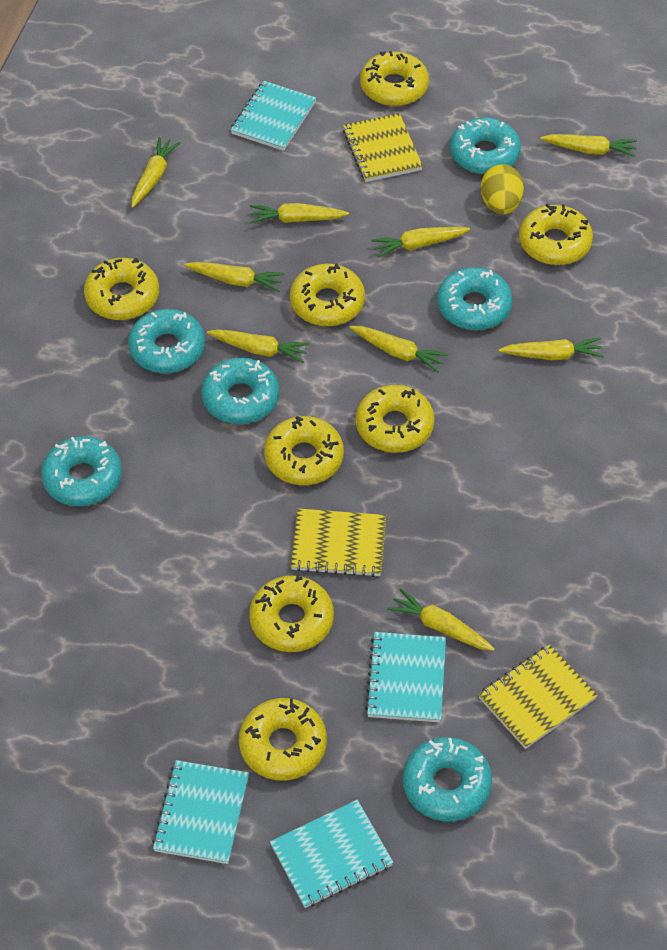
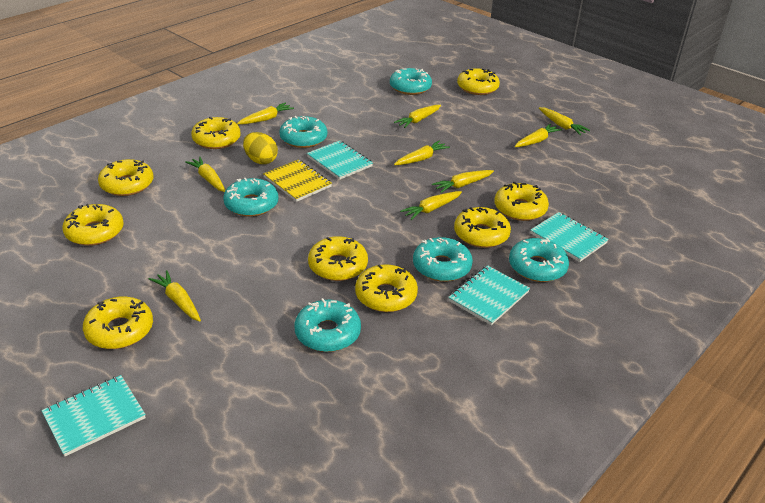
yellow donut: 8 -> 9
yellow notebook: 3 -> 1

